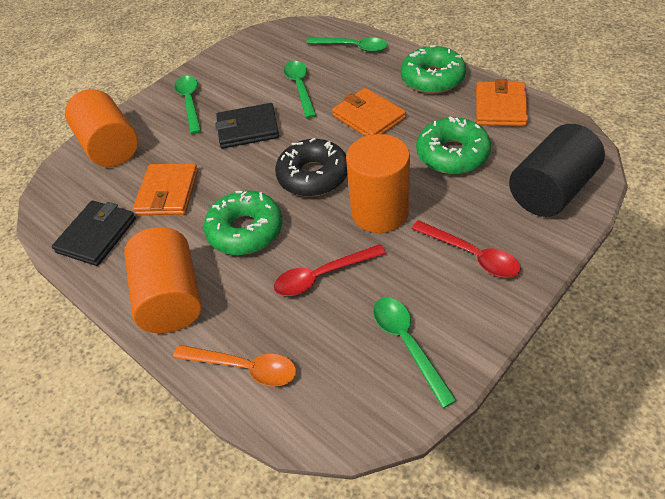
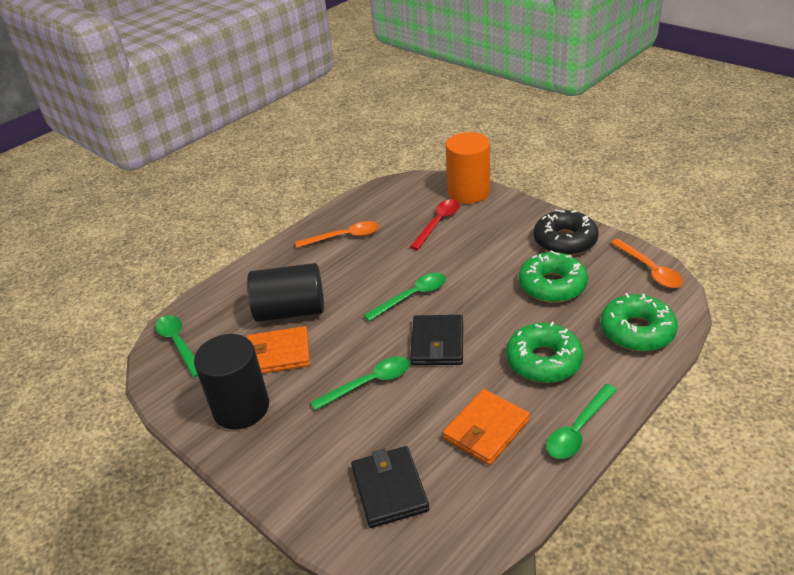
black cylinder: 1 -> 2
orange cylinder: 3 -> 1
orange spoon: 1 -> 2
orange wallet: 3 -> 2
red spoon: 2 -> 1

